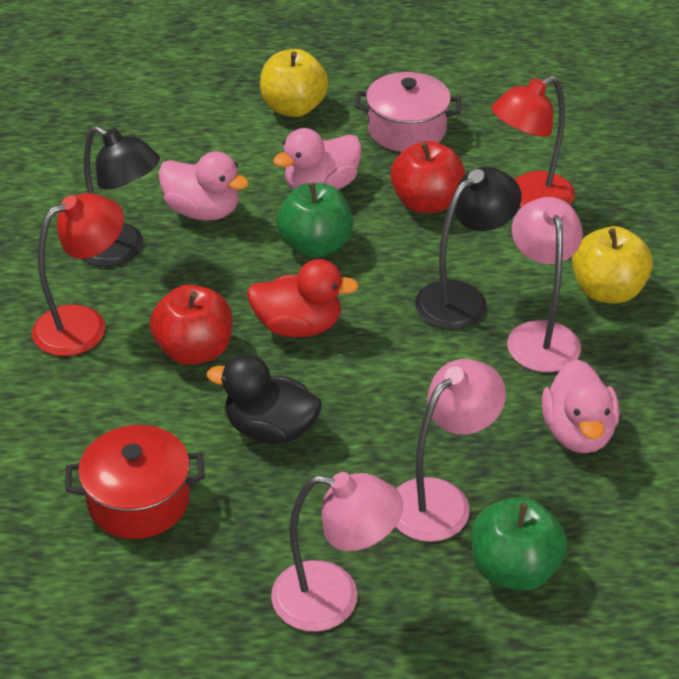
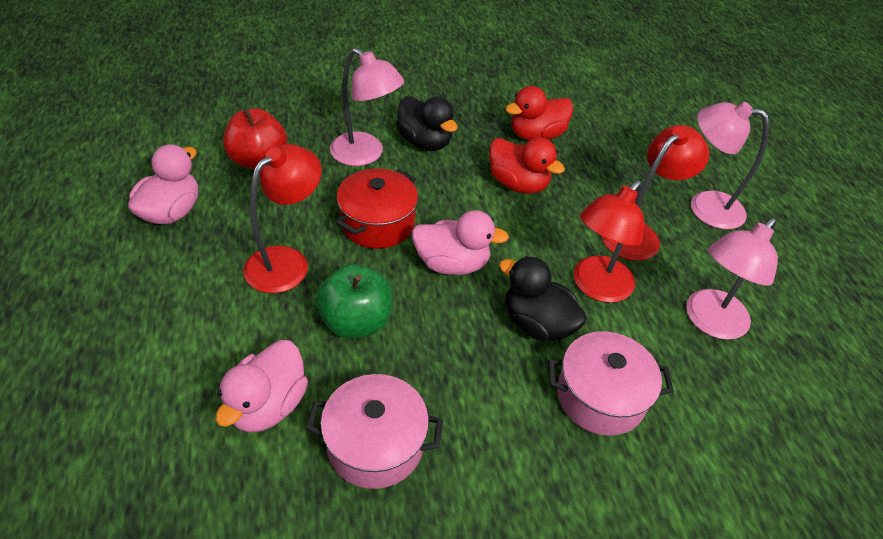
black duck: 1 -> 2
black lamp: 2 -> 0
green apple: 2 -> 1
pink pot: 1 -> 2
red apple: 2 -> 1
red duck: 1 -> 2
red lamp: 2 -> 3
yellow apple: 2 -> 0

